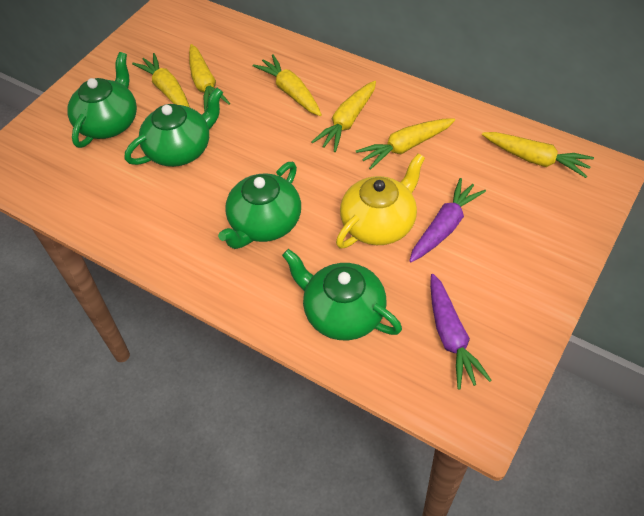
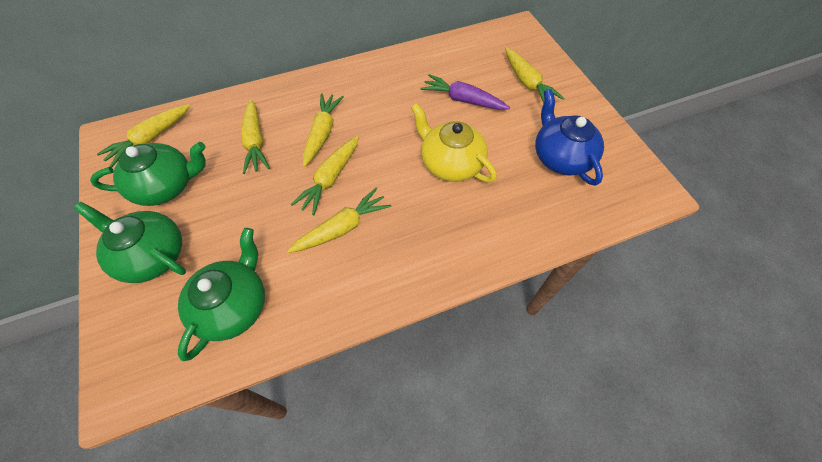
blue teapot: 0 -> 1
green teapot: 4 -> 3
purple carrot: 2 -> 1

